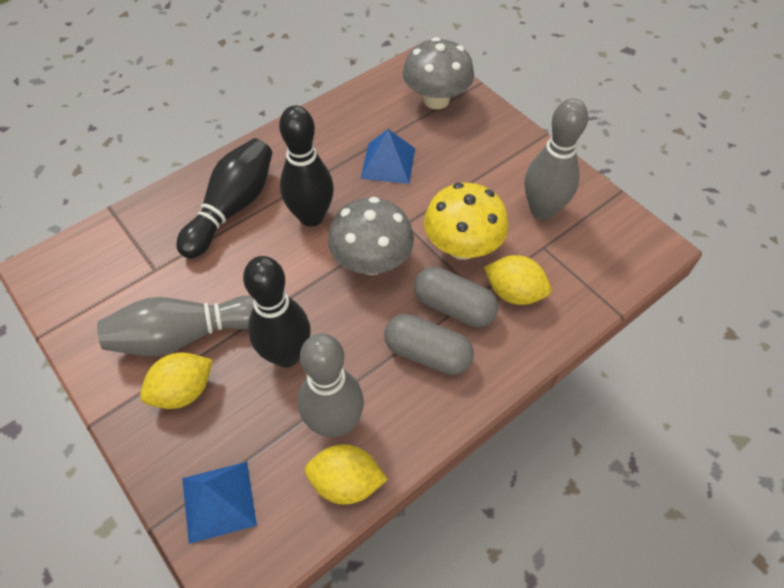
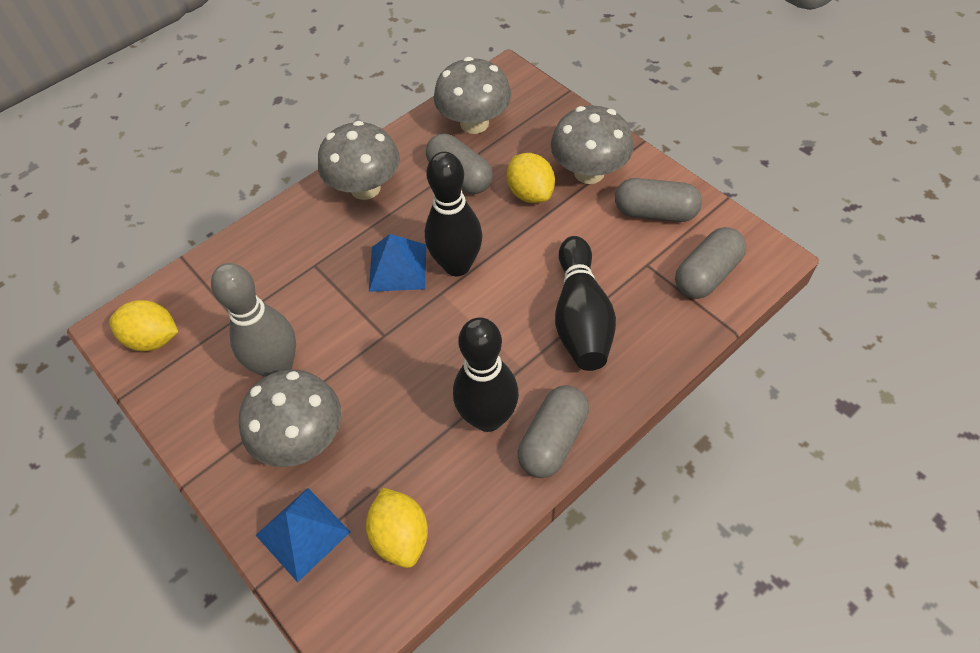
grey bowling pin: 3 -> 1
grey capsule: 2 -> 4
grey mushroom: 2 -> 4
yellow mushroom: 1 -> 0

